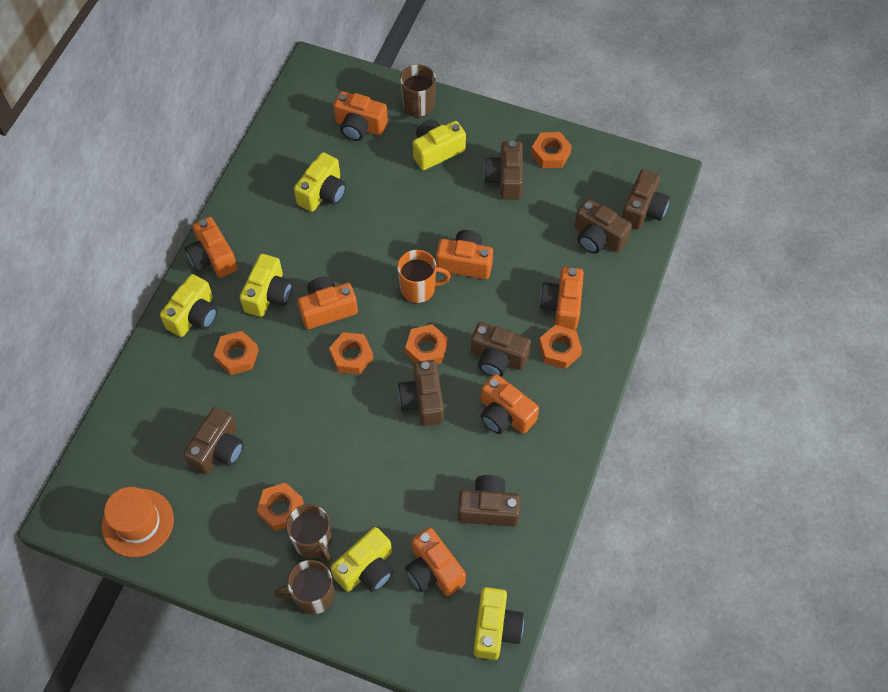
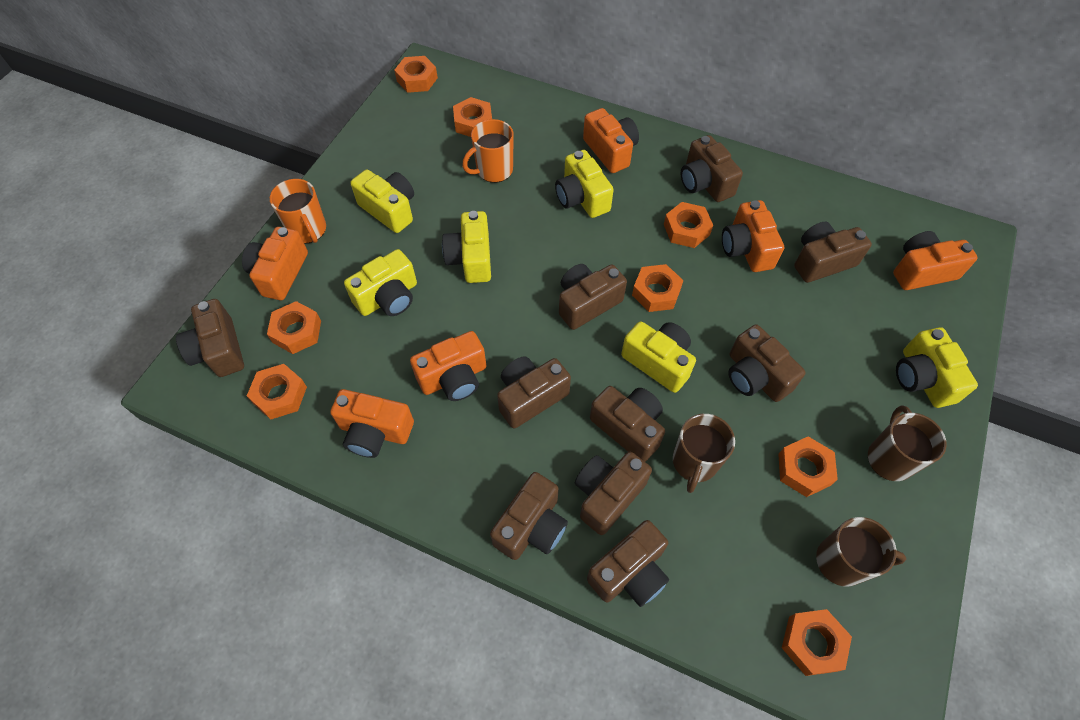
brown camera: 7 -> 10
orange camera: 7 -> 6
orange hat: 1 -> 0
orange mug: 1 -> 2
orange nut: 6 -> 8

